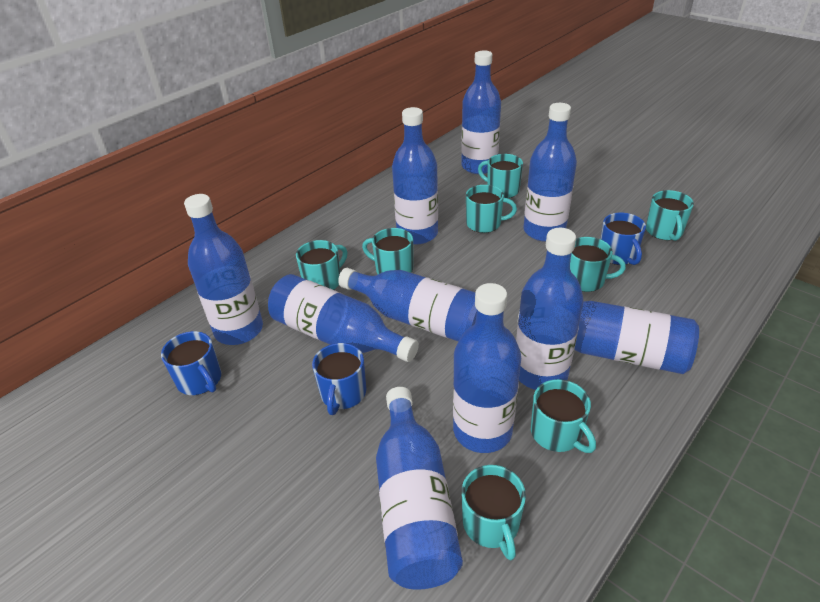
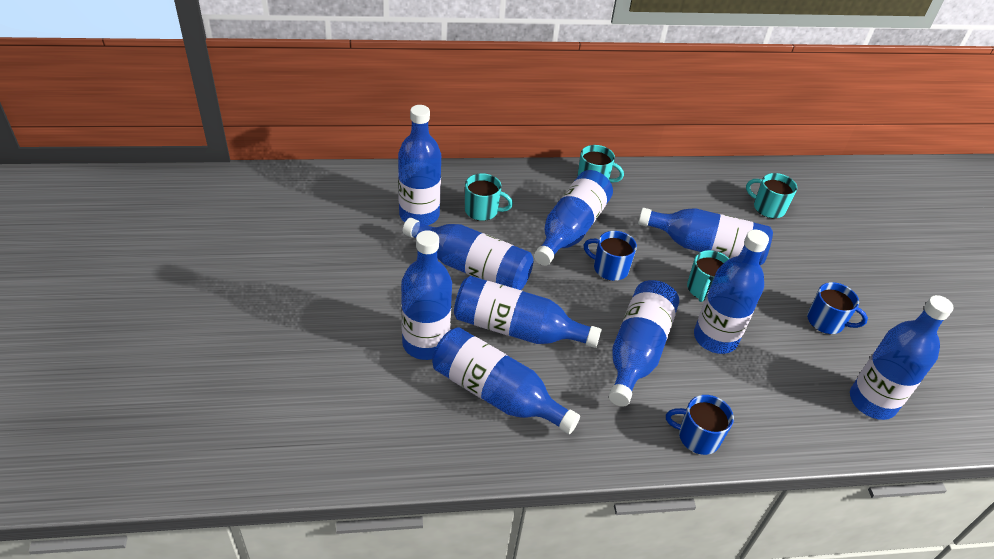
turquoise mug: 8 -> 4

